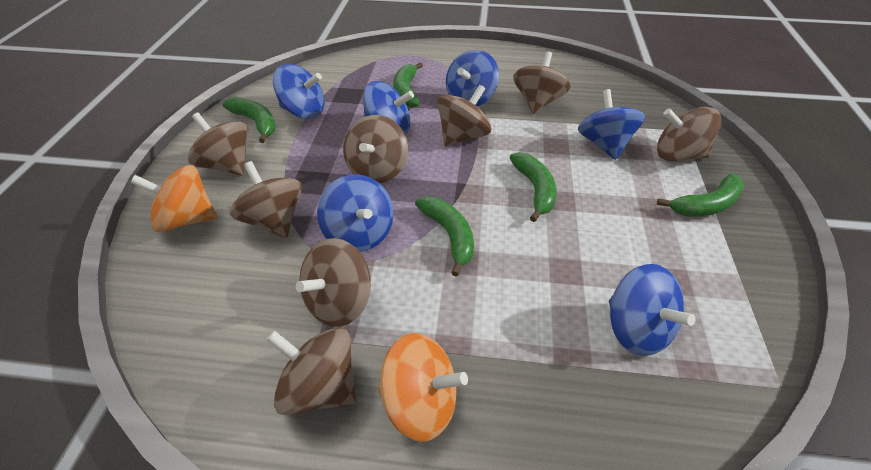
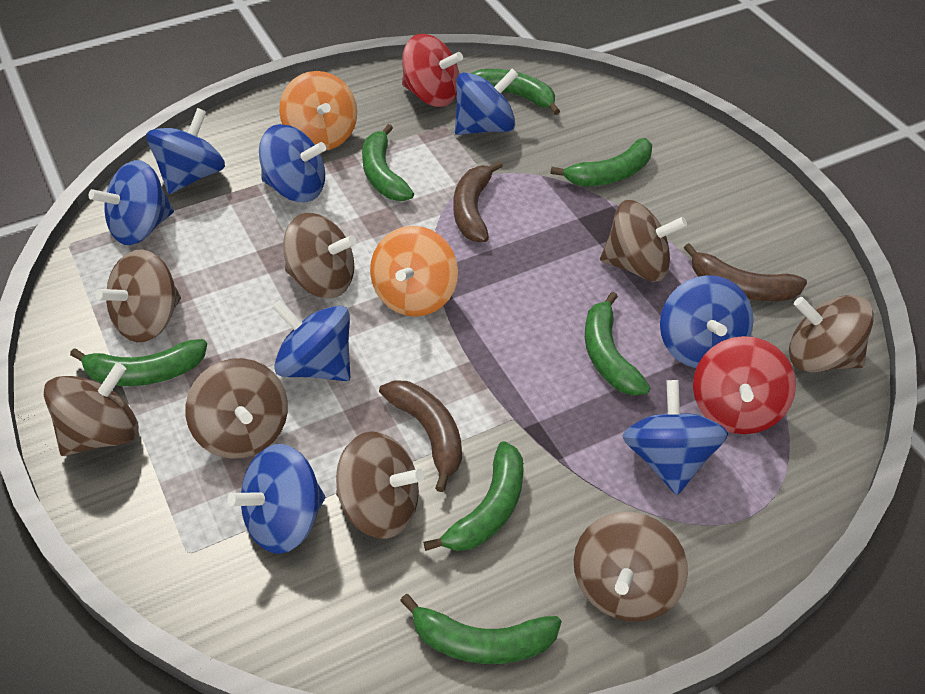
blue spinning top: 6 -> 8
brown banana: 0 -> 3
green banana: 5 -> 7
red spinning top: 0 -> 2

